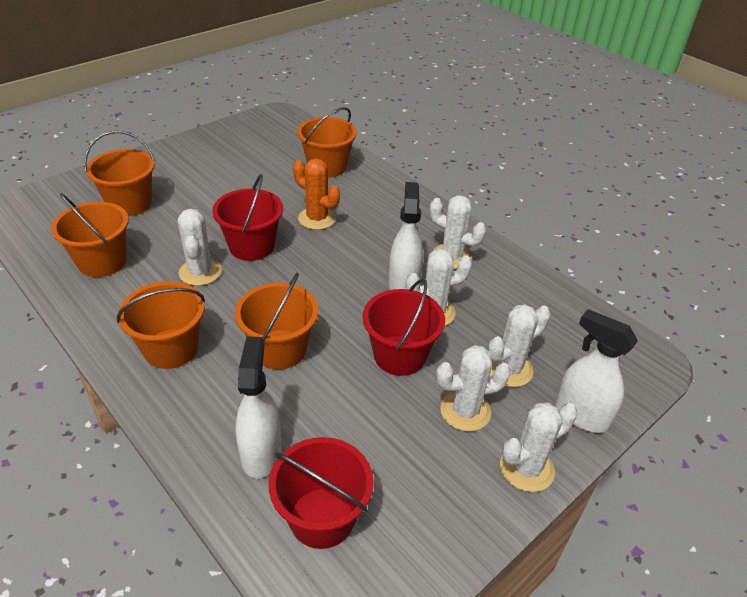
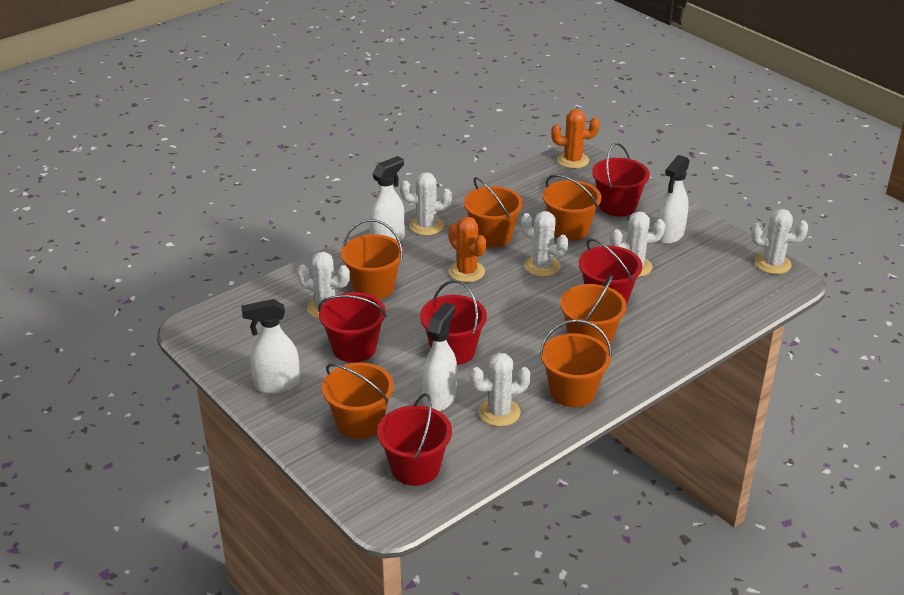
orange bucket: 5 -> 6
orange cactus: 1 -> 2
red bucket: 3 -> 5
white spray bottle: 3 -> 4

